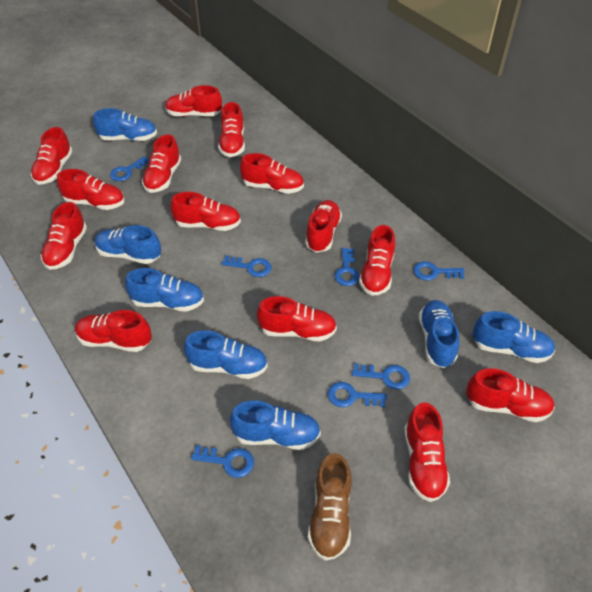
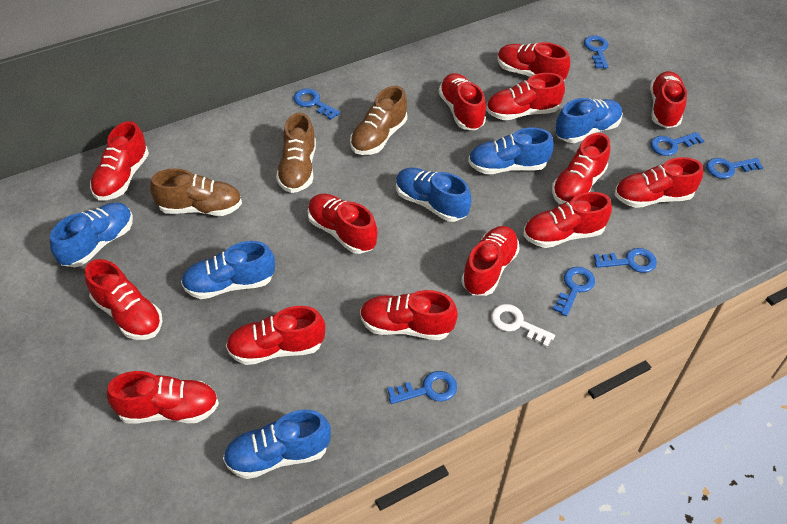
blue shoe: 7 -> 6
brown shoe: 1 -> 3
white key: 0 -> 1

